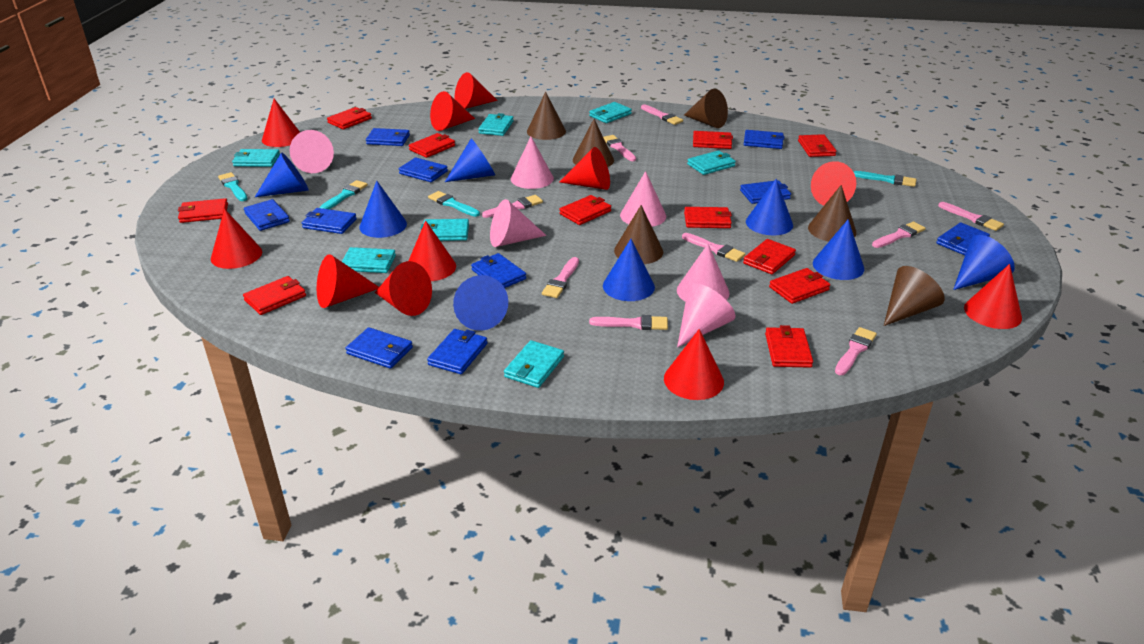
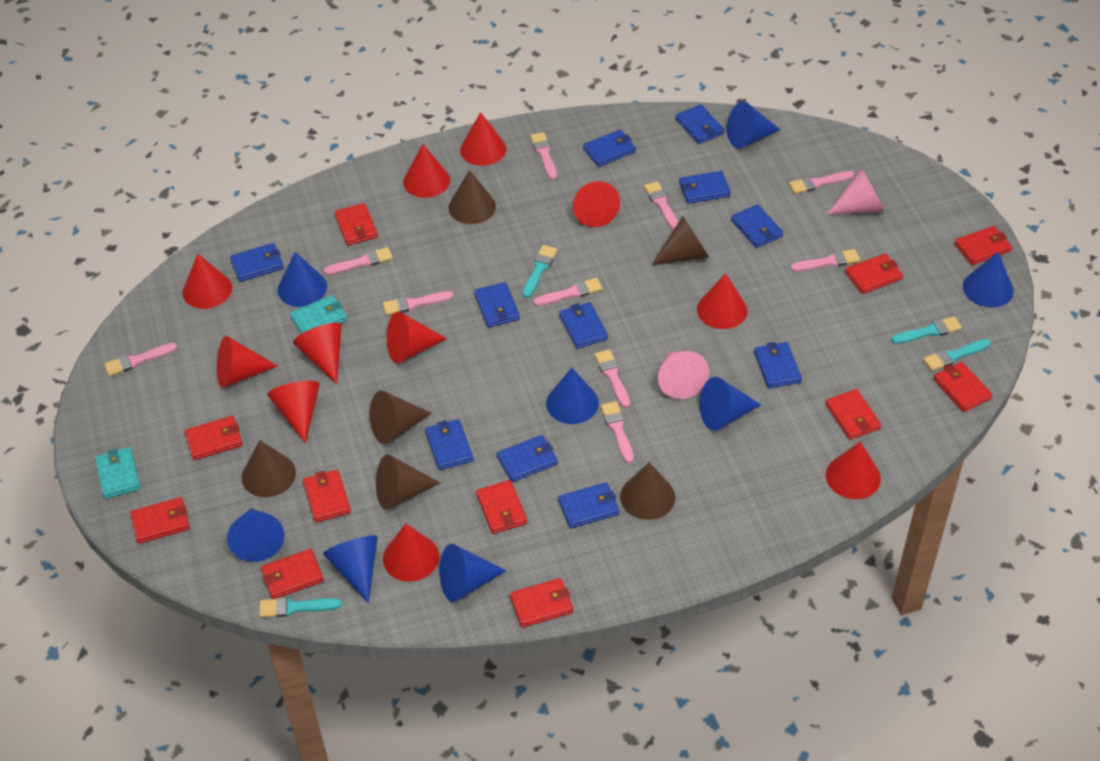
blue wallet: 10 -> 11
pink brush: 9 -> 10
pink cone: 6 -> 2
turquoise wallet: 7 -> 2

